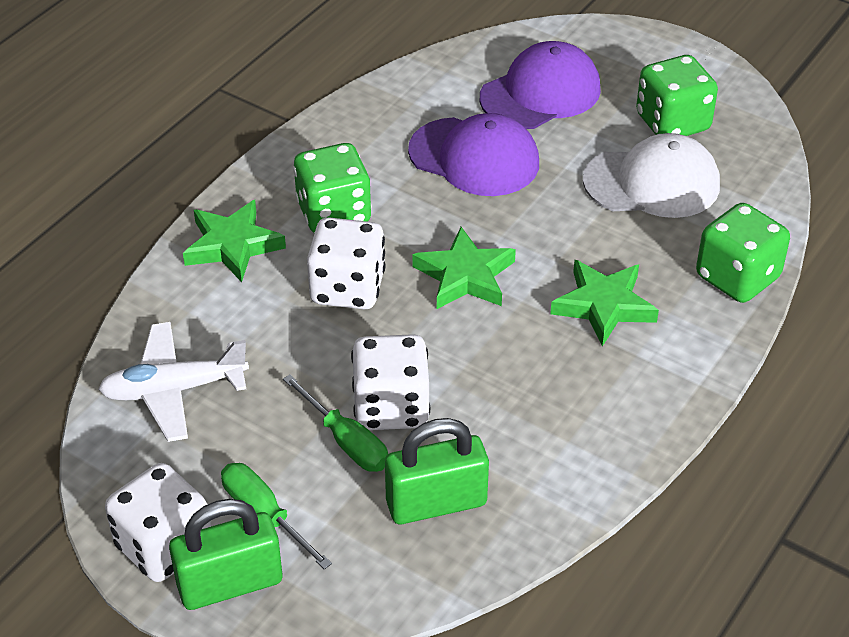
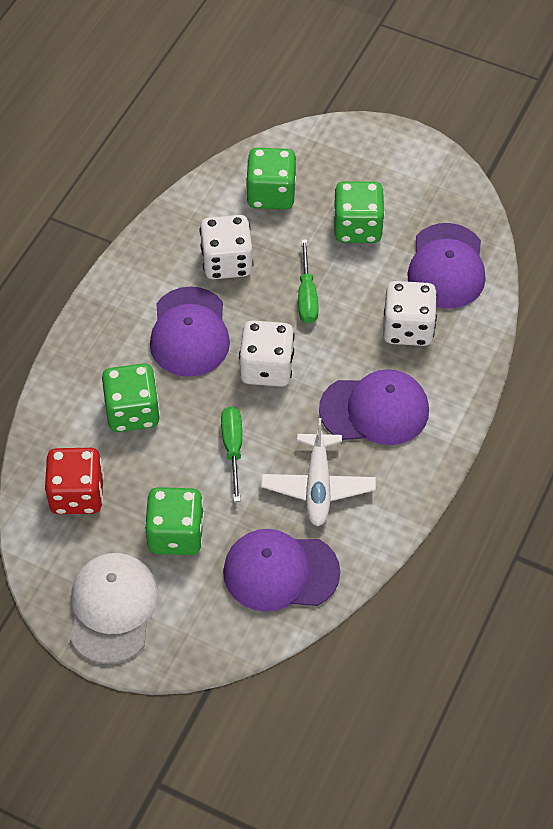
green dice: 3 -> 4
green padlock: 2 -> 0
green star: 3 -> 0
purple cap: 2 -> 4
red dice: 0 -> 1

